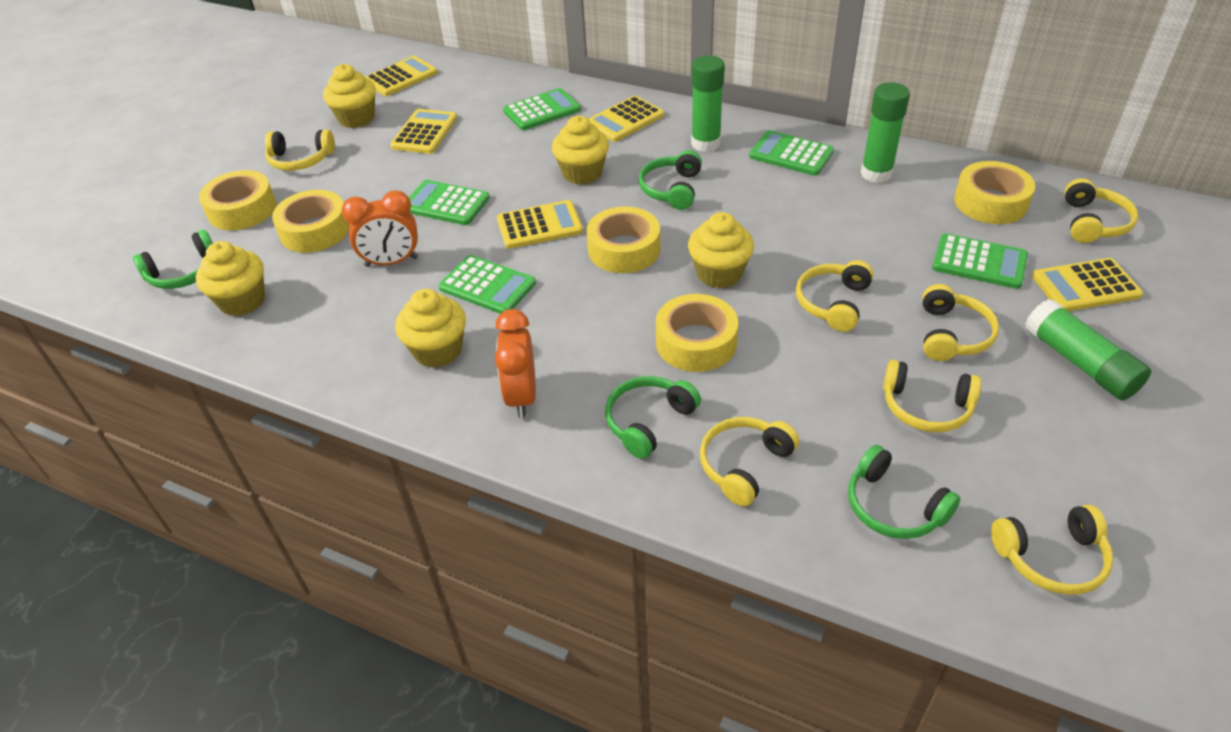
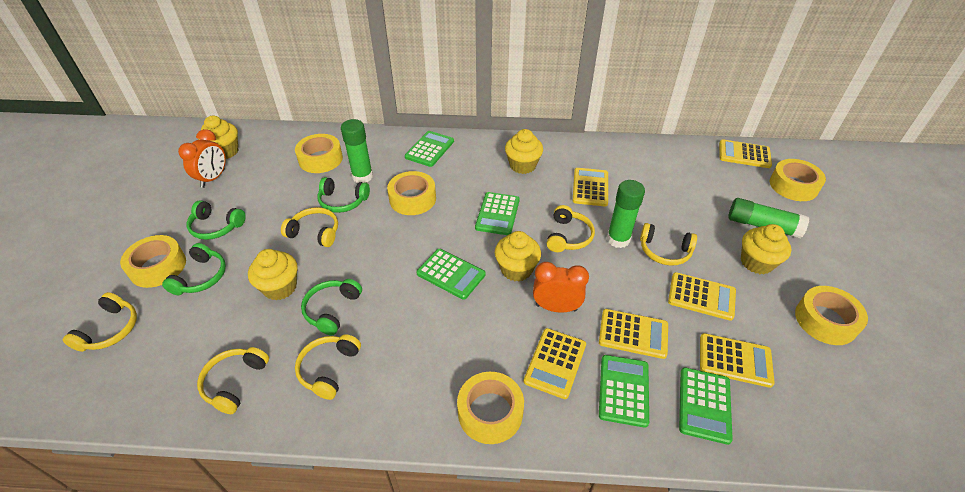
yellow calculator: 5 -> 6
yellow headphones: 7 -> 6
yellow tape: 5 -> 6

